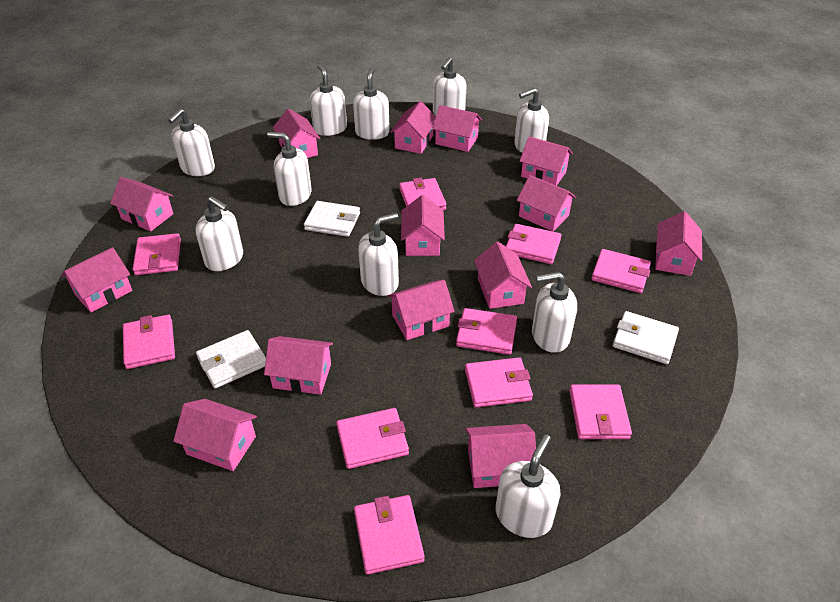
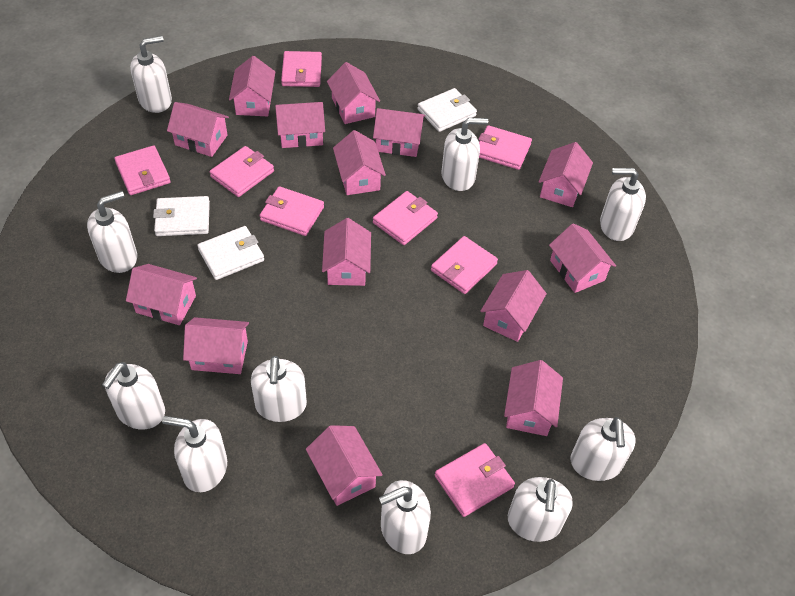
pink wallet: 10 -> 8

